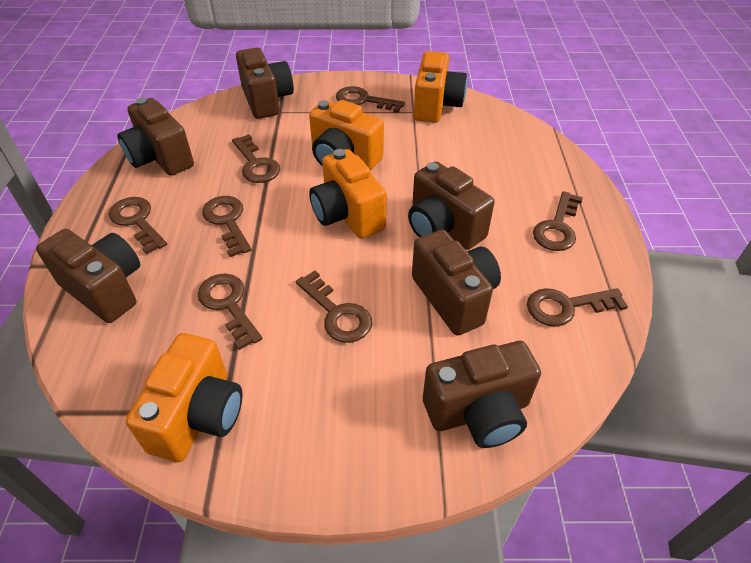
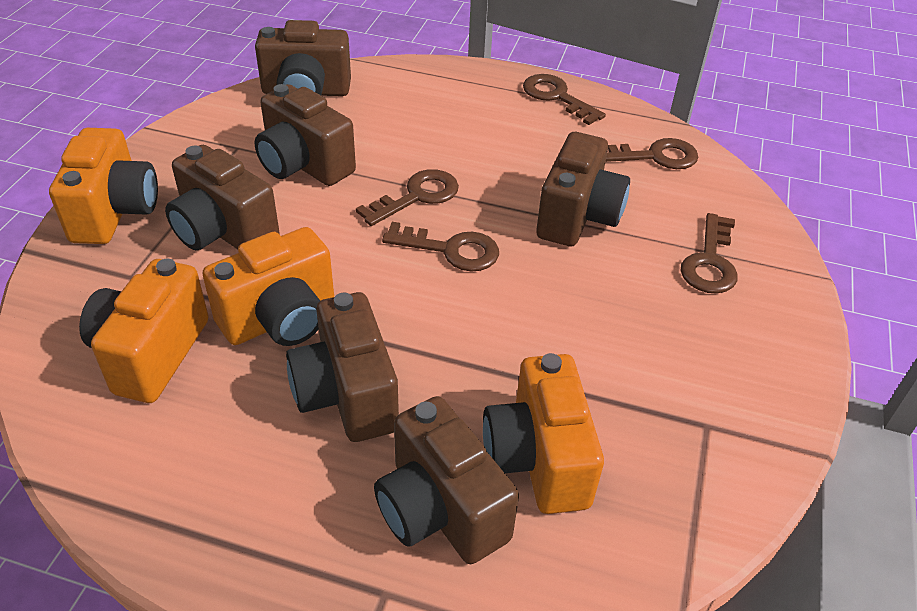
brown key: 8 -> 5

